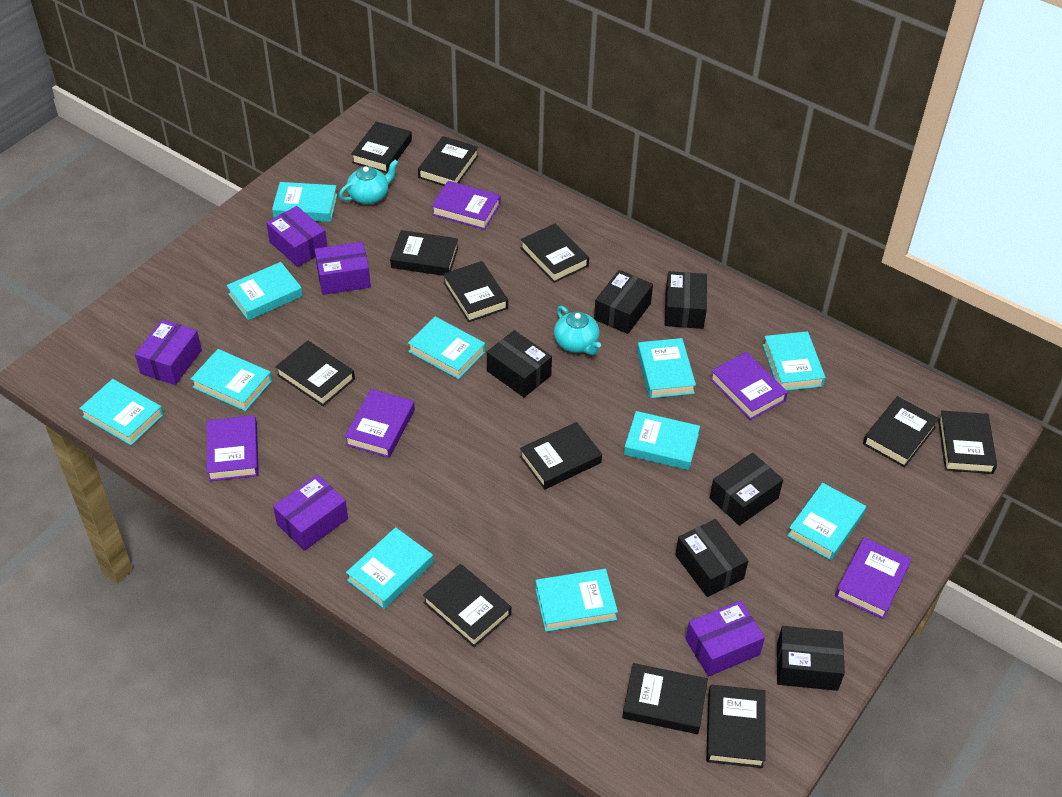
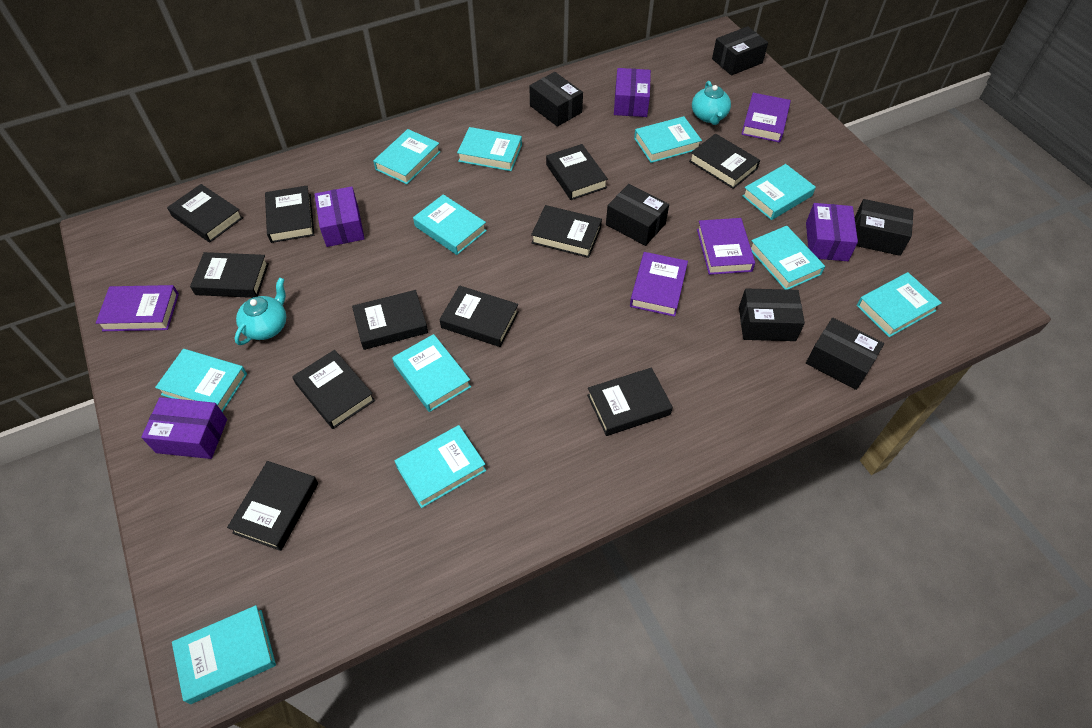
black book: 12 -> 11
purple book: 5 -> 4
purple box: 5 -> 4

